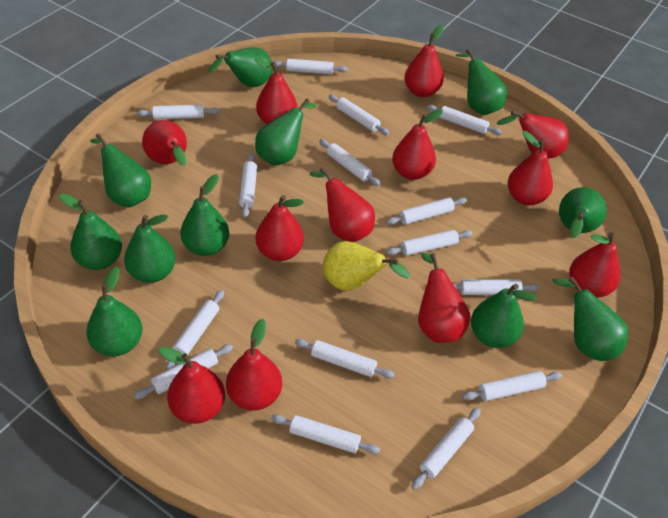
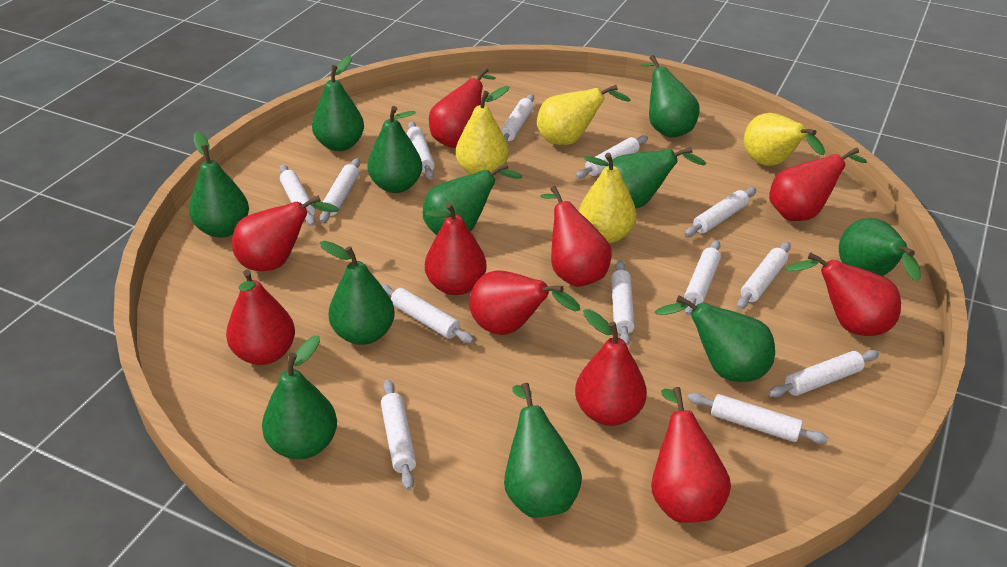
red pear: 12 -> 10
white rolling pin: 15 -> 13
yellow pear: 1 -> 4

